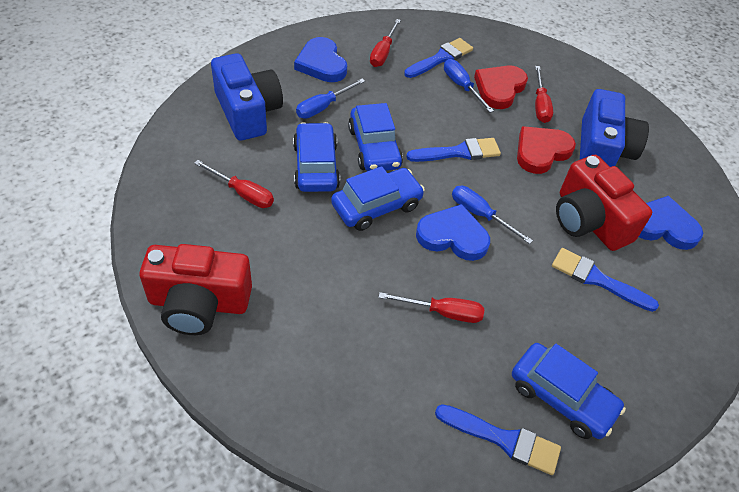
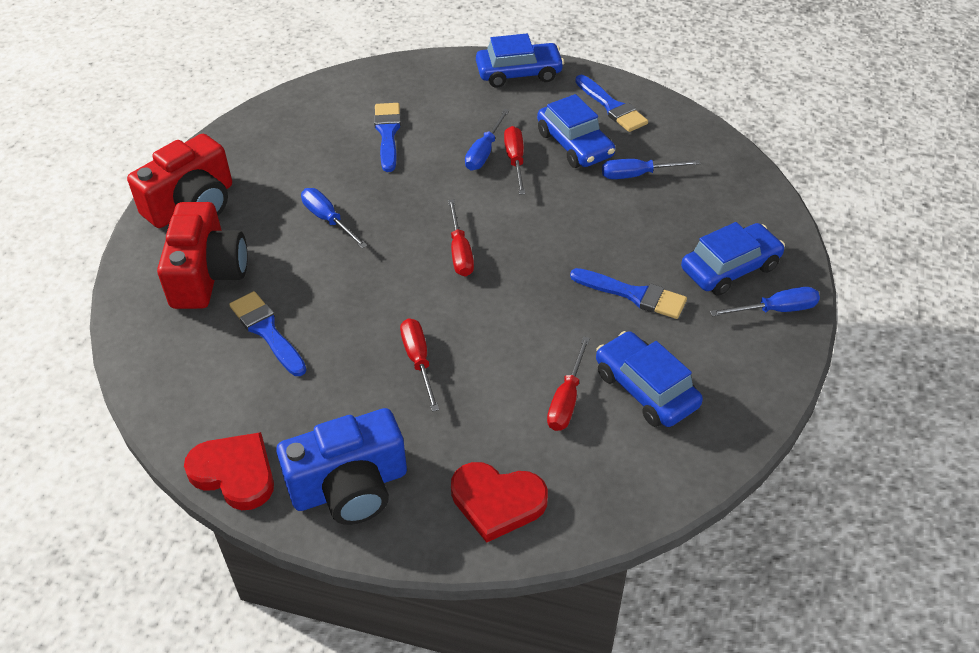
blue camera: 2 -> 1
blue heart: 3 -> 0
blue screwdriver: 3 -> 4

